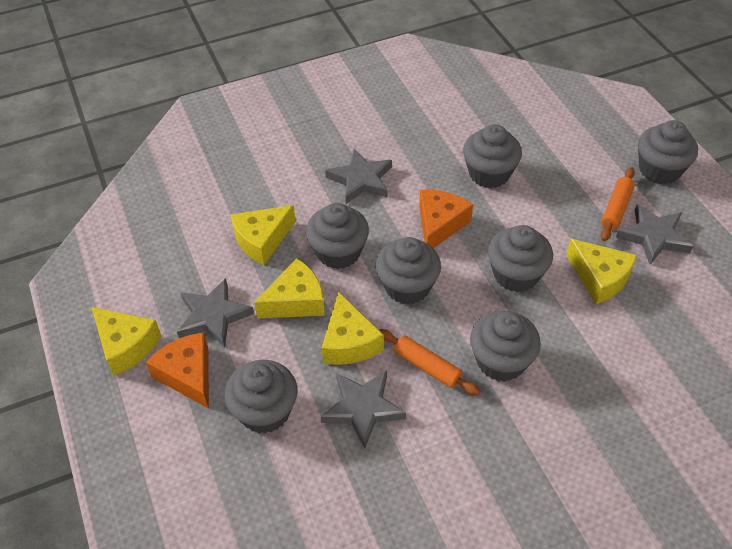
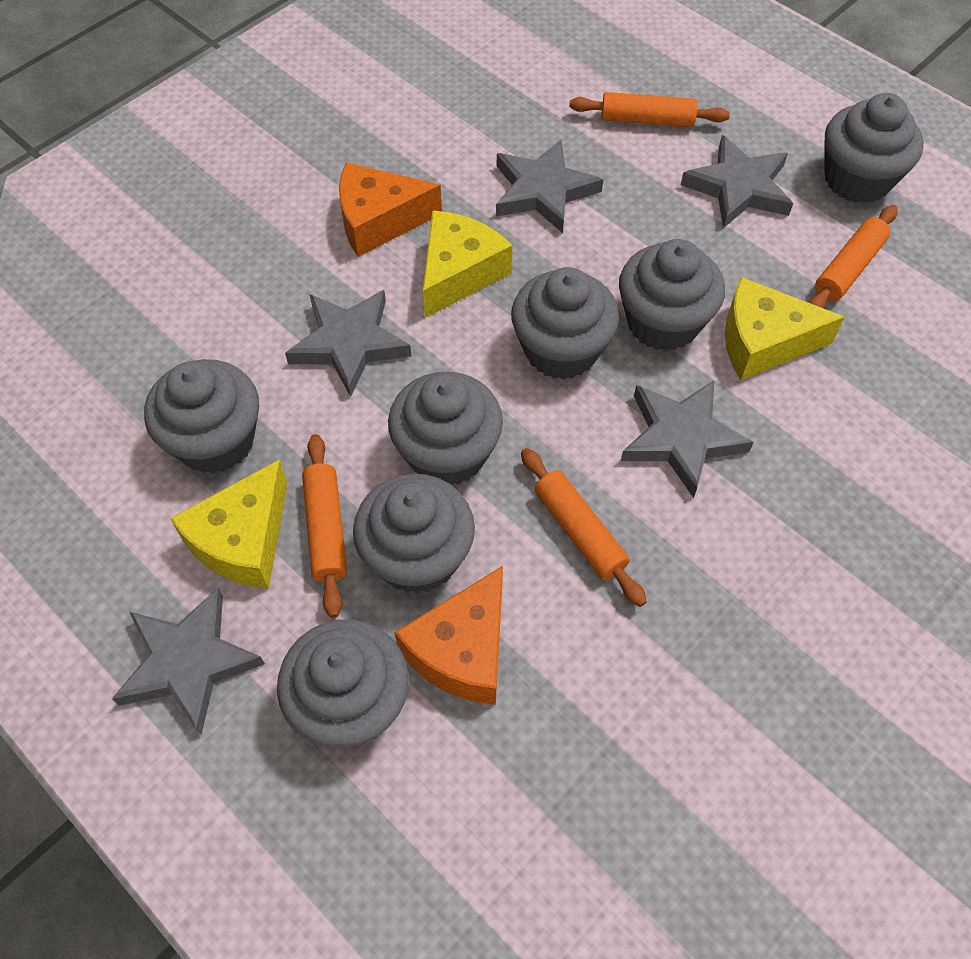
grey star: 4 -> 5
orange rolling pin: 2 -> 4
yellow cheese: 5 -> 3

